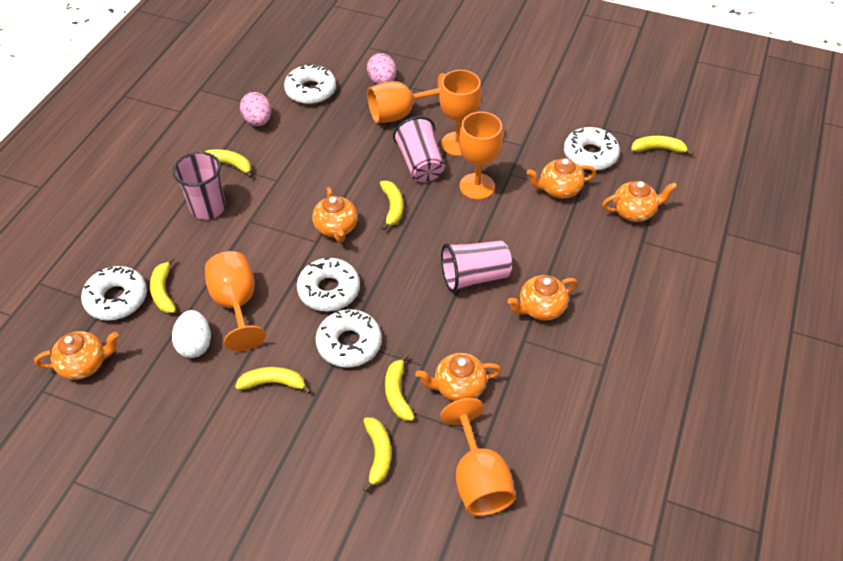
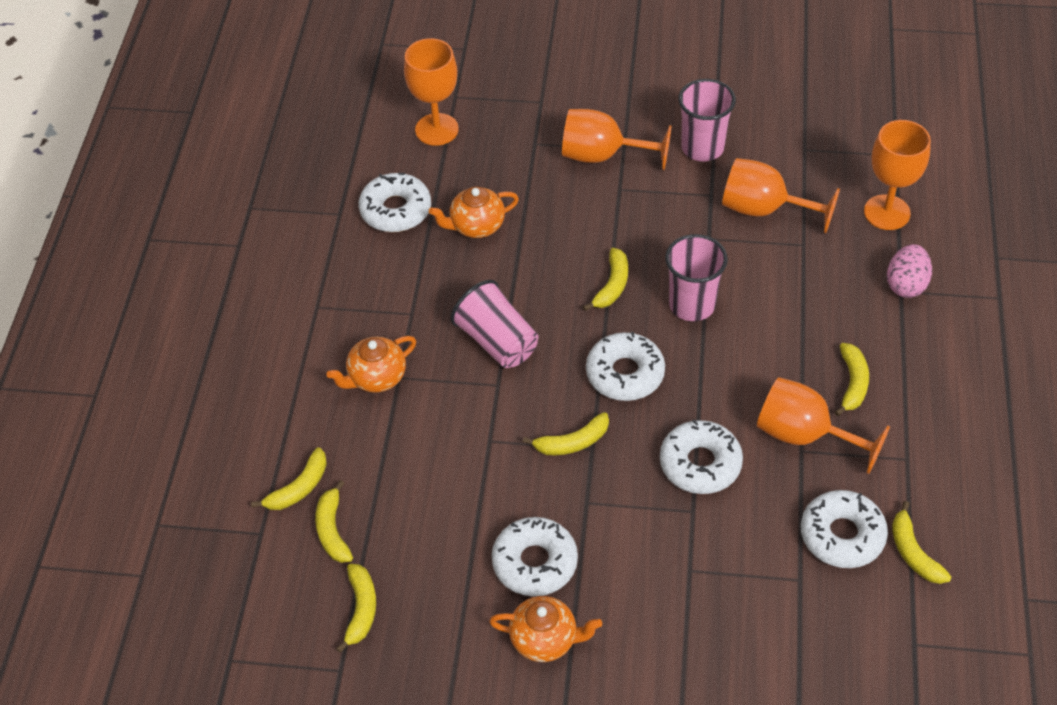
orange teapot: 6 -> 3
pink egg: 2 -> 1
white egg: 1 -> 0

